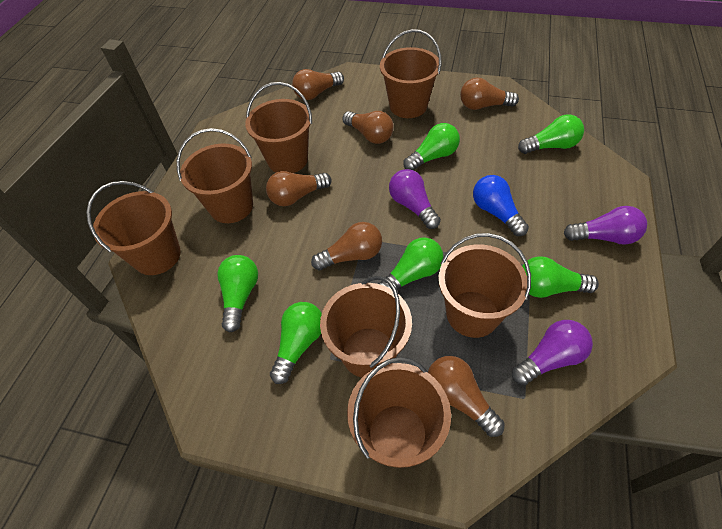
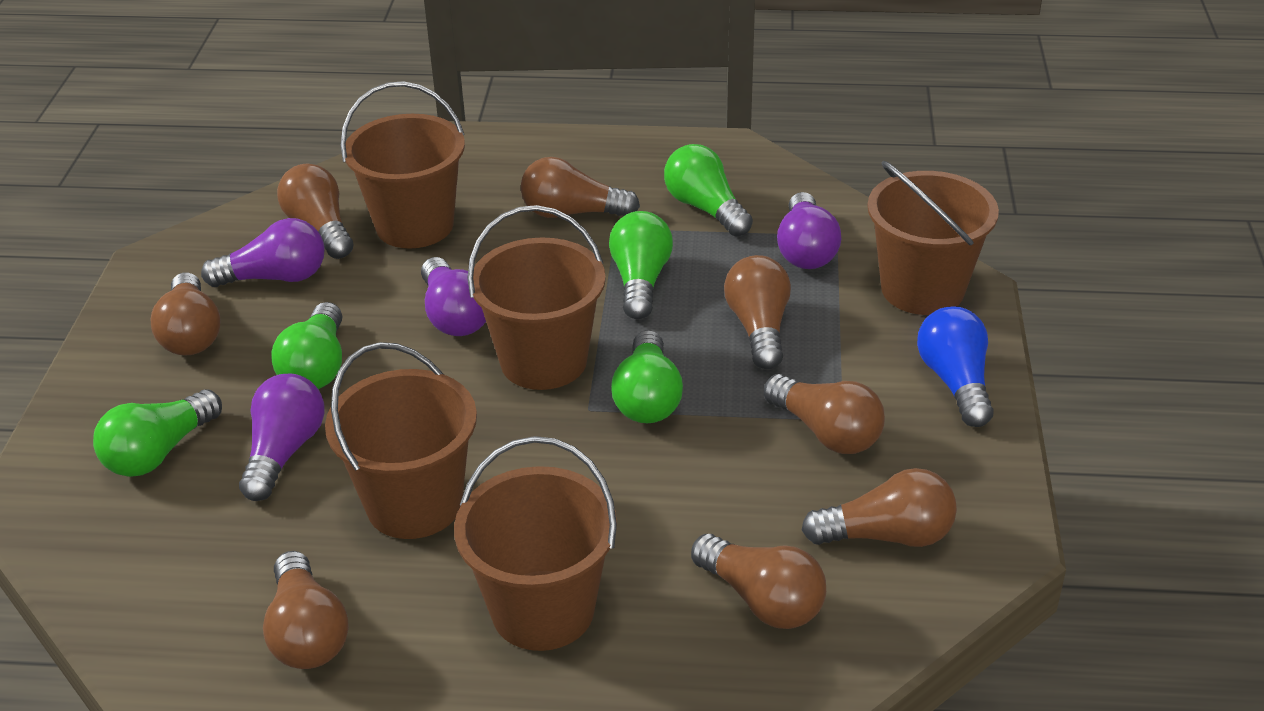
brown bucket: 7 -> 5
brown light bulb: 6 -> 8
green light bulb: 6 -> 5
purple light bulb: 3 -> 4

